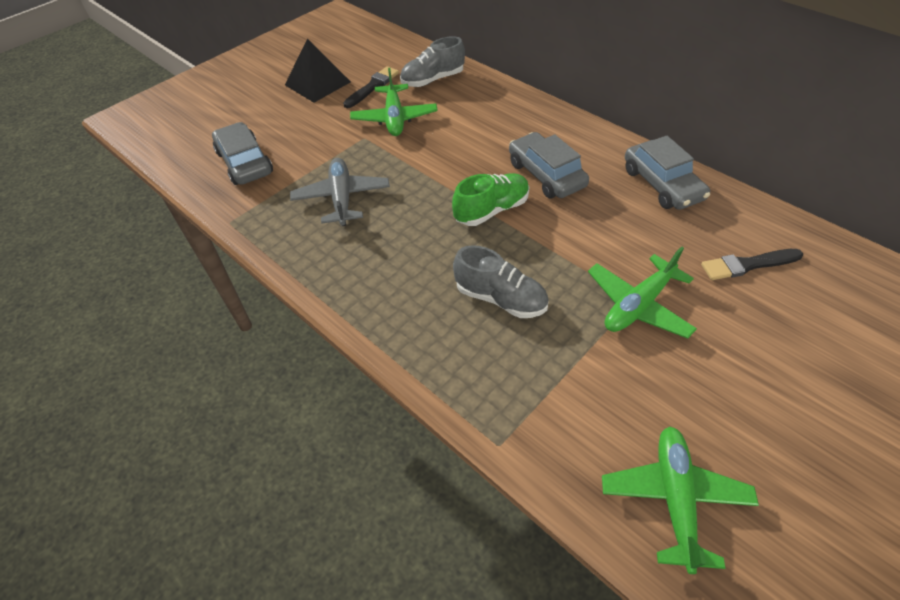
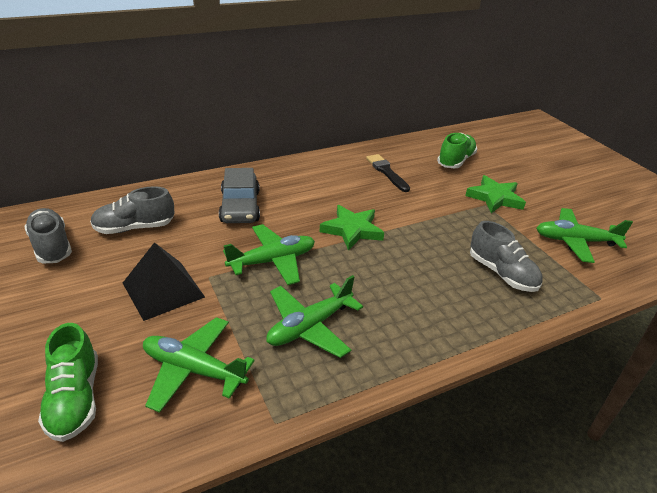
black brush: 2 -> 1
green plane: 3 -> 4
green shoe: 1 -> 2
green star: 0 -> 2
grey car: 3 -> 1
grey plane: 1 -> 0
grey shoe: 2 -> 3

